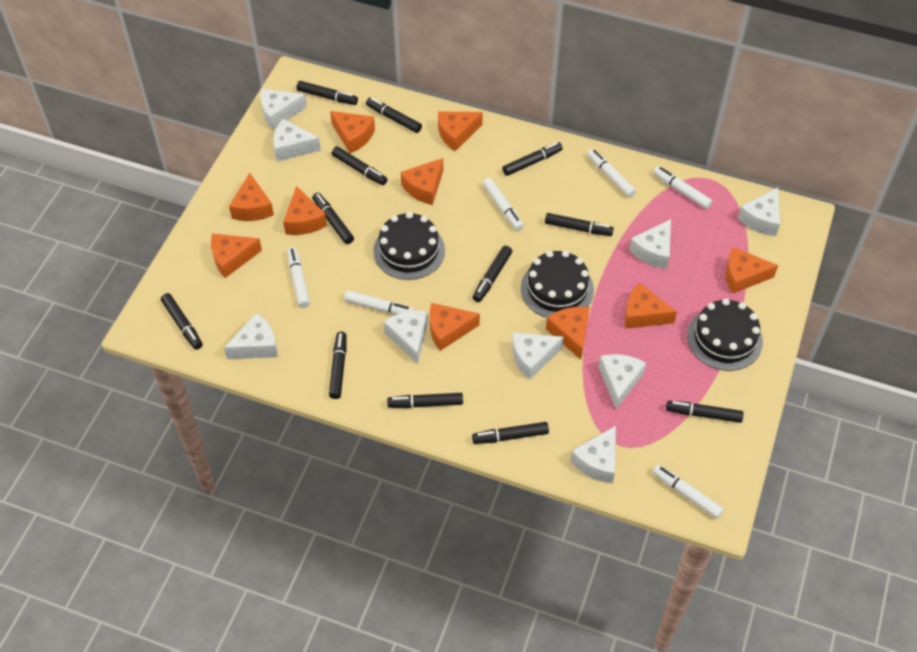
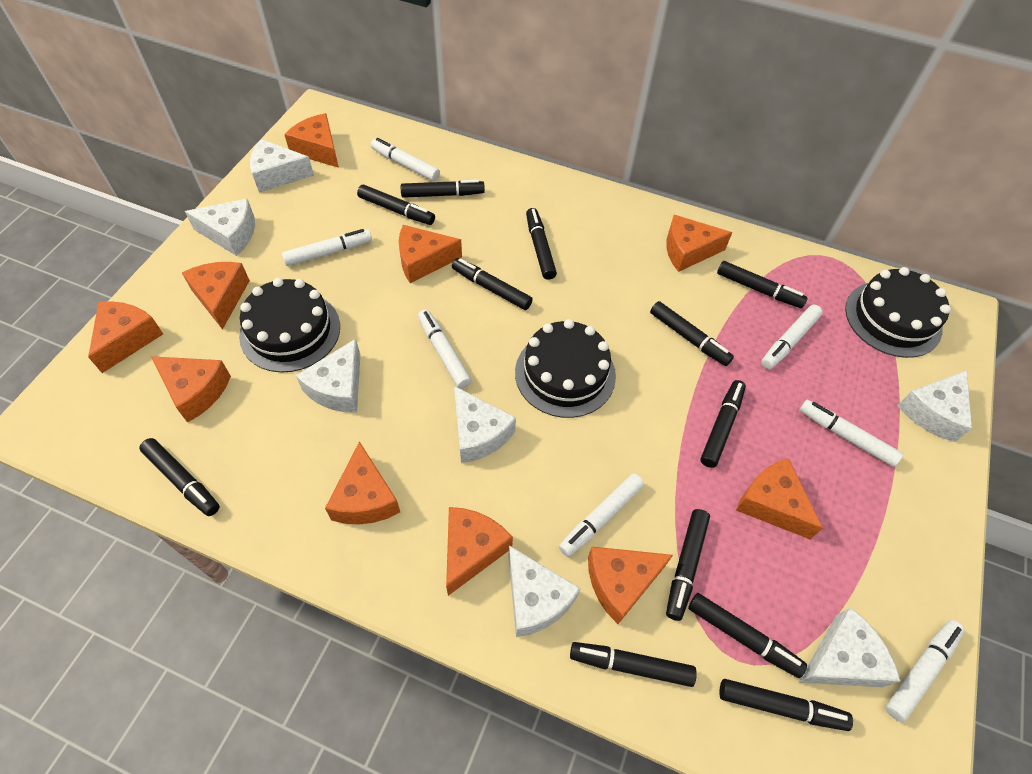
white cheese: 9 -> 7
white marker: 6 -> 7

